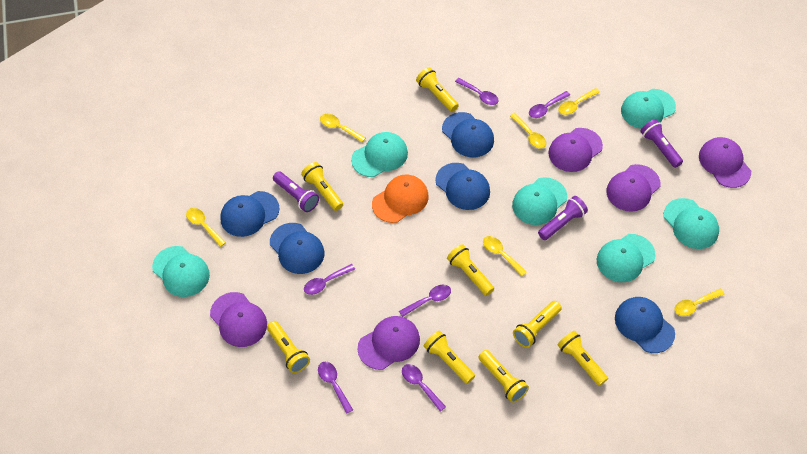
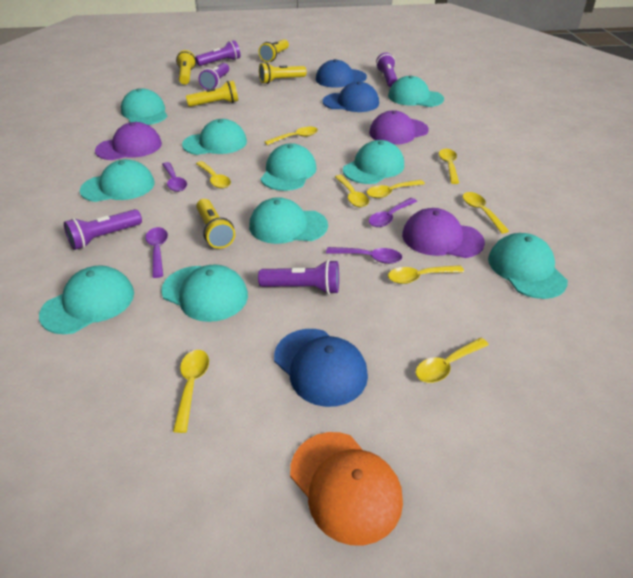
blue cap: 5 -> 3
purple cap: 5 -> 3
purple flashlight: 3 -> 5
purple spoon: 6 -> 4
turquoise cap: 6 -> 10
yellow flashlight: 8 -> 5
yellow spoon: 6 -> 9

